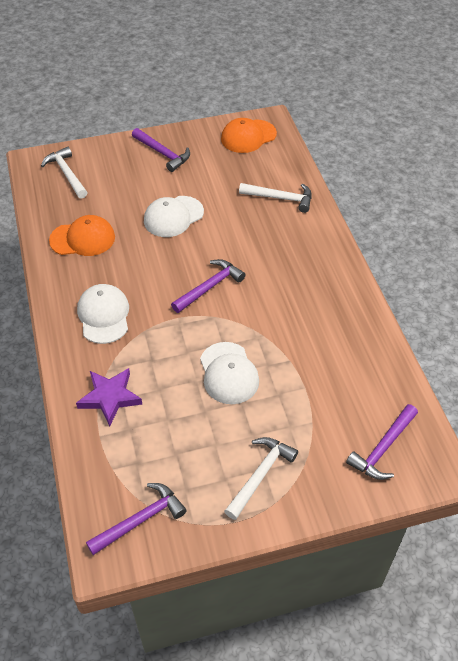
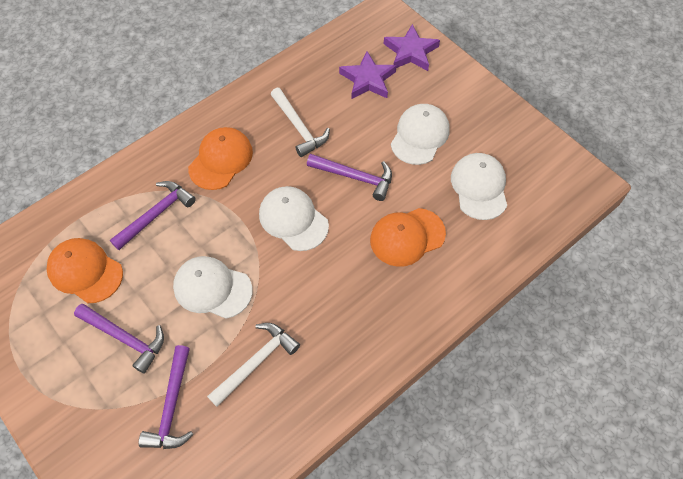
orange cap: 2 -> 3
purple star: 1 -> 2
white cap: 3 -> 4
white hammer: 3 -> 2

